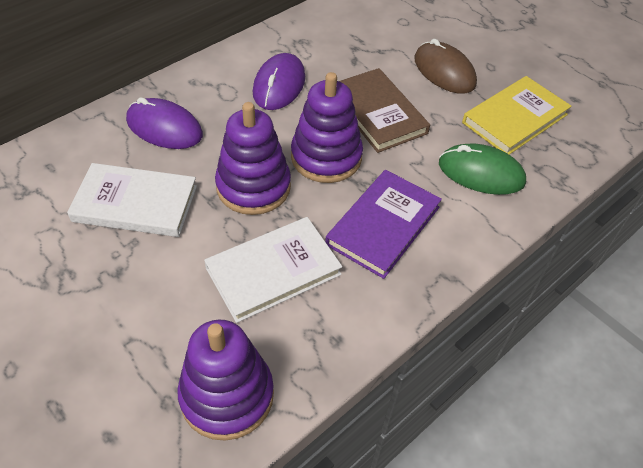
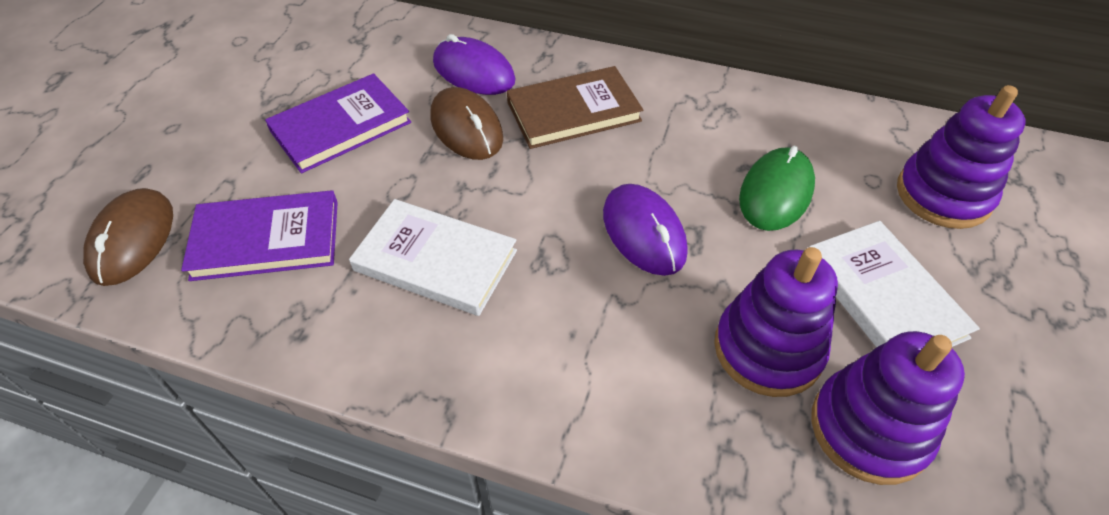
brown mouse: 1 -> 2
purple book: 1 -> 2
yellow book: 1 -> 0

